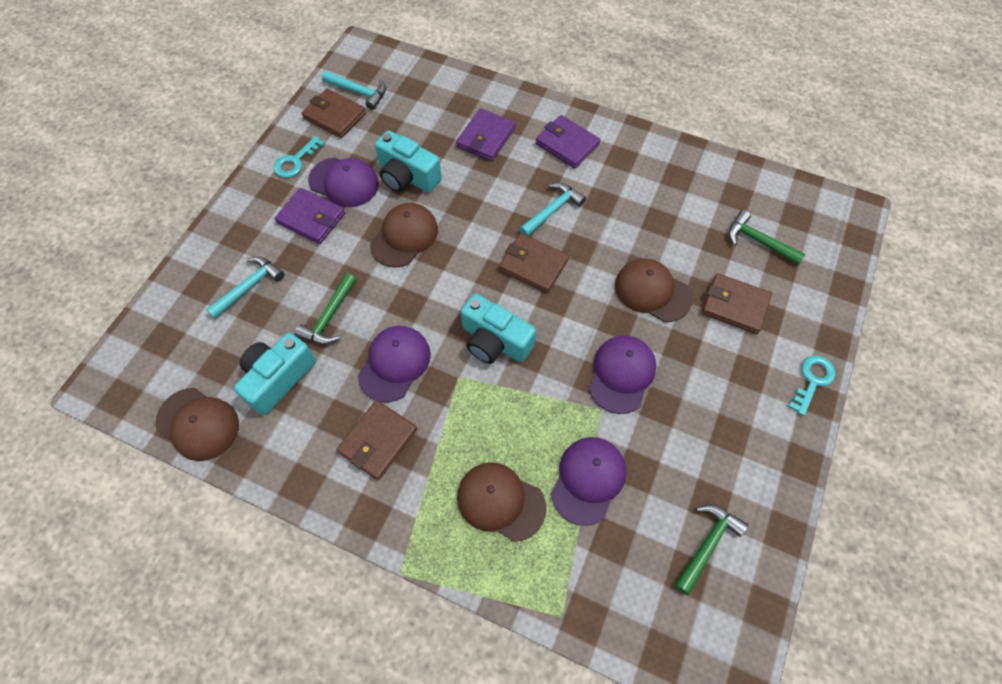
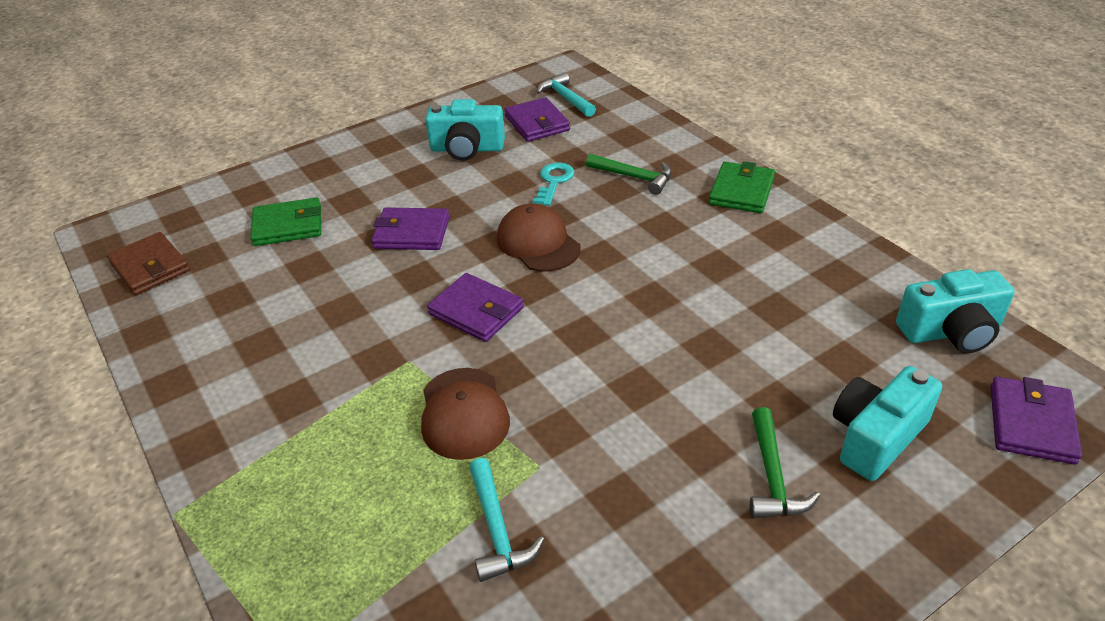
brown cap: 4 -> 2
brown wallet: 4 -> 1
green hammer: 3 -> 2
green wallet: 0 -> 2
purple cap: 4 -> 0
purple wallet: 3 -> 4
turquoise hammer: 3 -> 2
turquoise key: 2 -> 1

